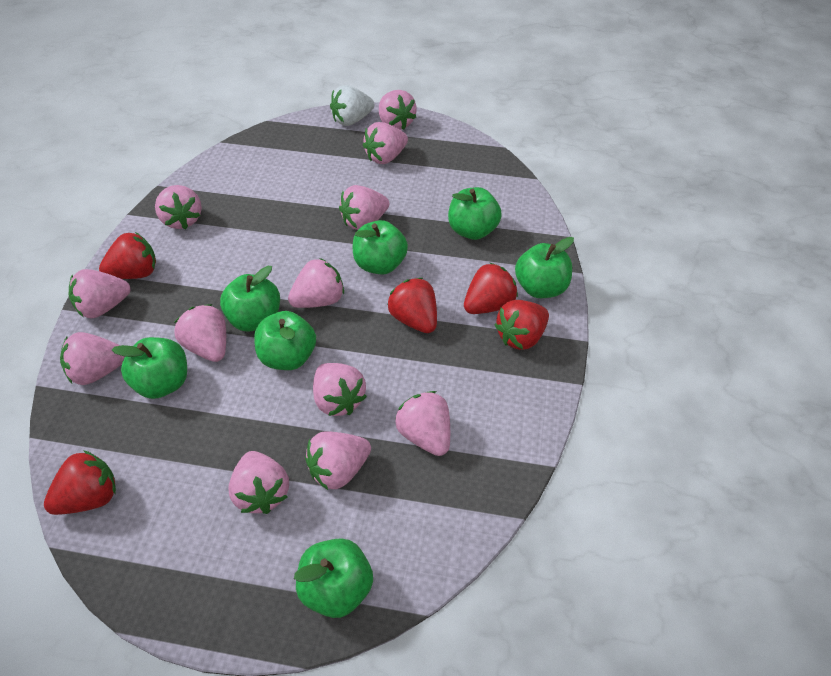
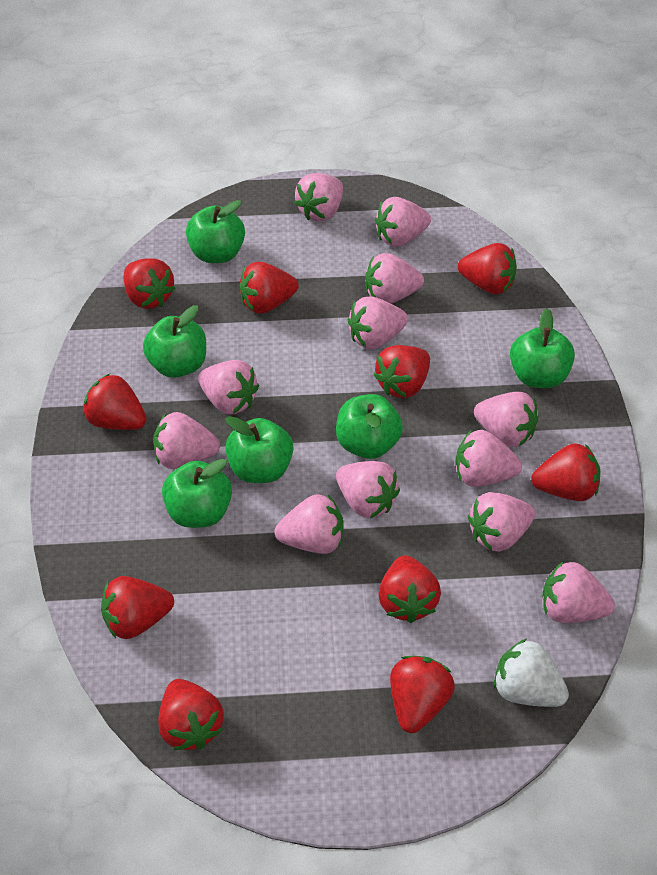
green apple: 7 -> 6
red strawberry: 5 -> 10

